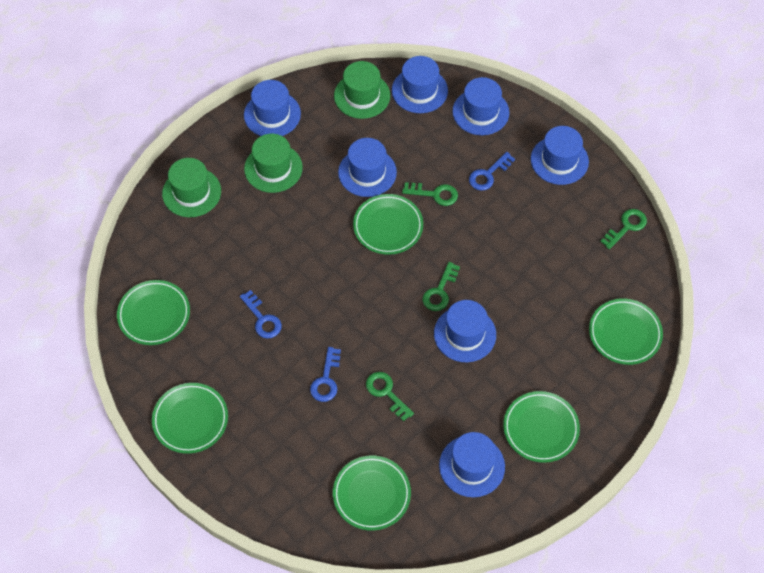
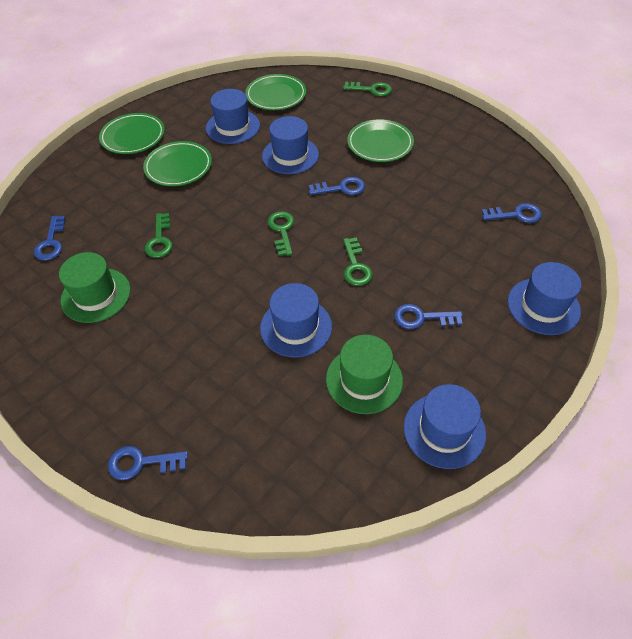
blue hat: 7 -> 5
blue key: 3 -> 5
green hat: 3 -> 2
green plate: 6 -> 4

